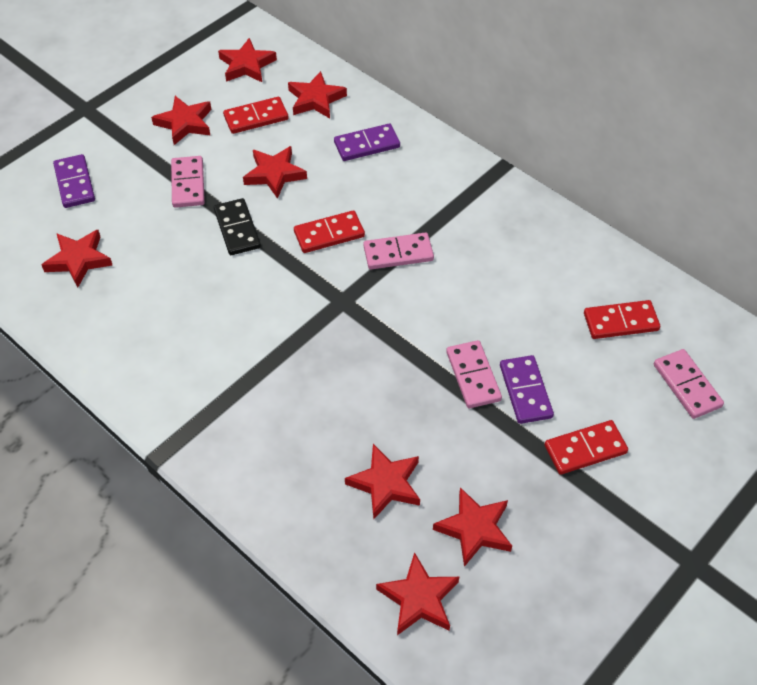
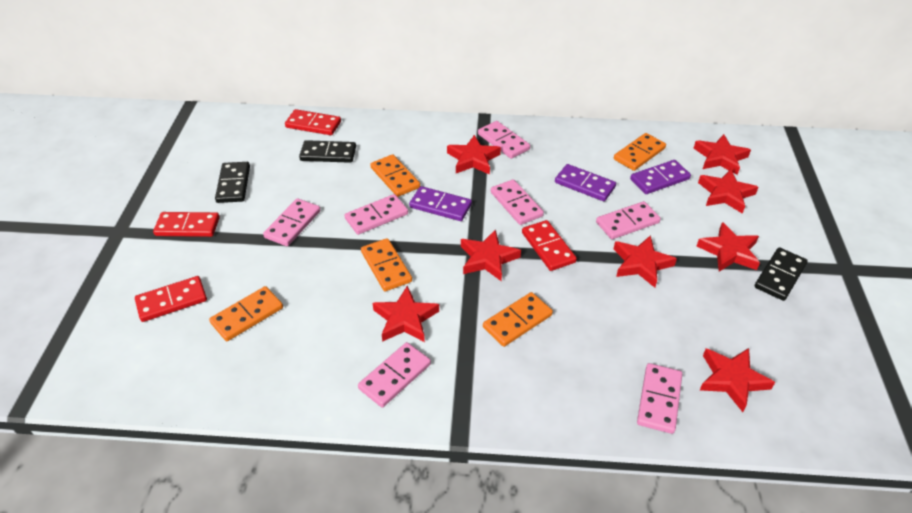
black domino: 1 -> 3
orange domino: 0 -> 5
pink domino: 4 -> 7

